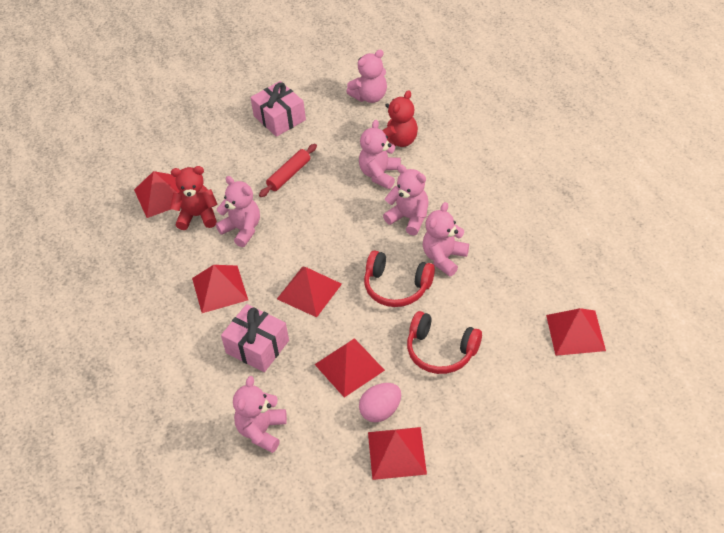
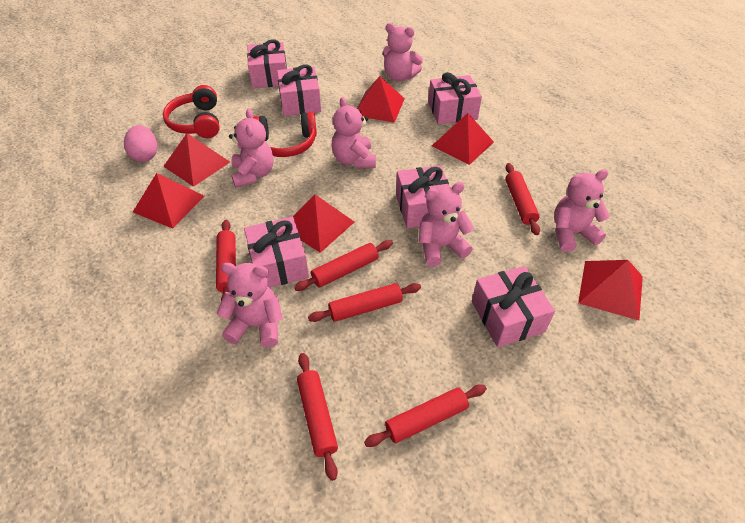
pink gift: 2 -> 6
red rolling pin: 1 -> 6
red teddy bear: 2 -> 0

